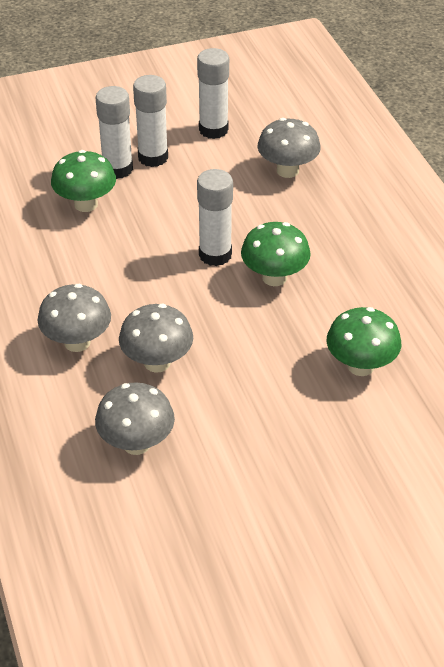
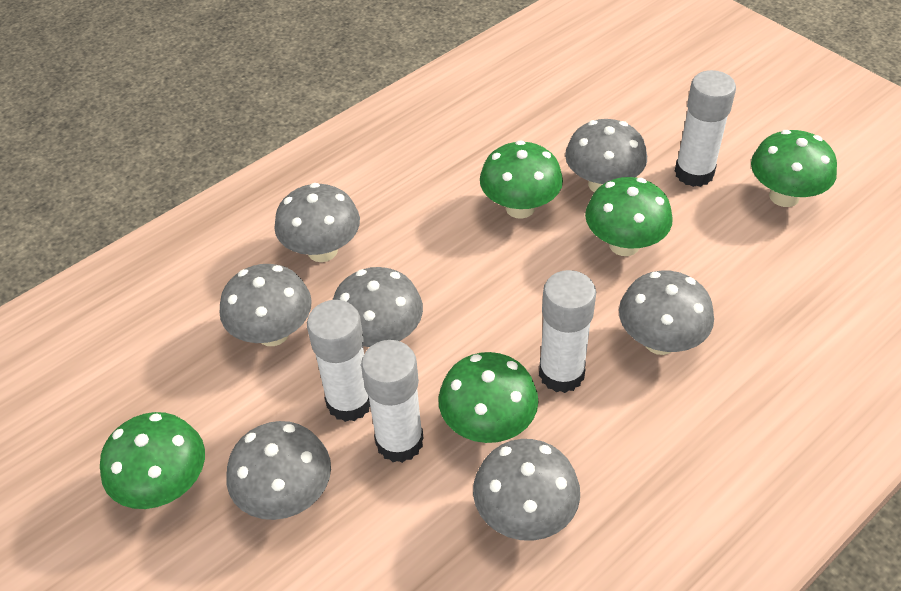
green mushroom: 3 -> 5
grey mushroom: 4 -> 7

